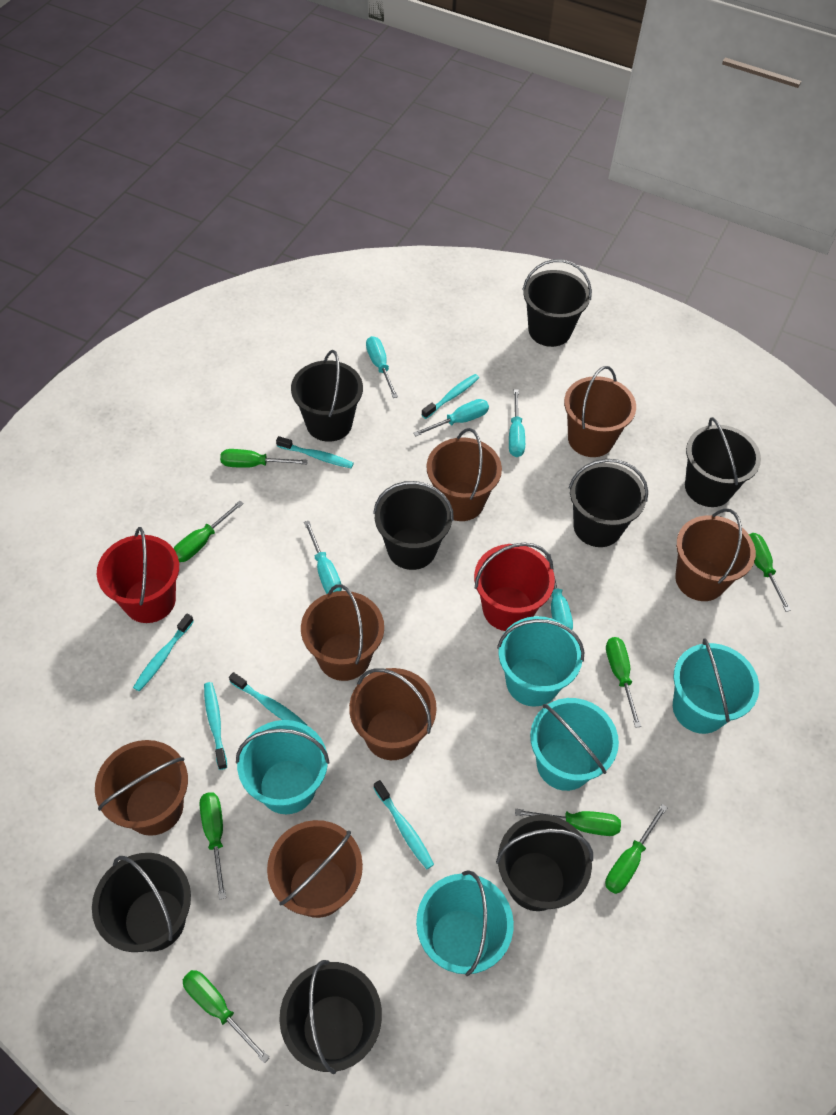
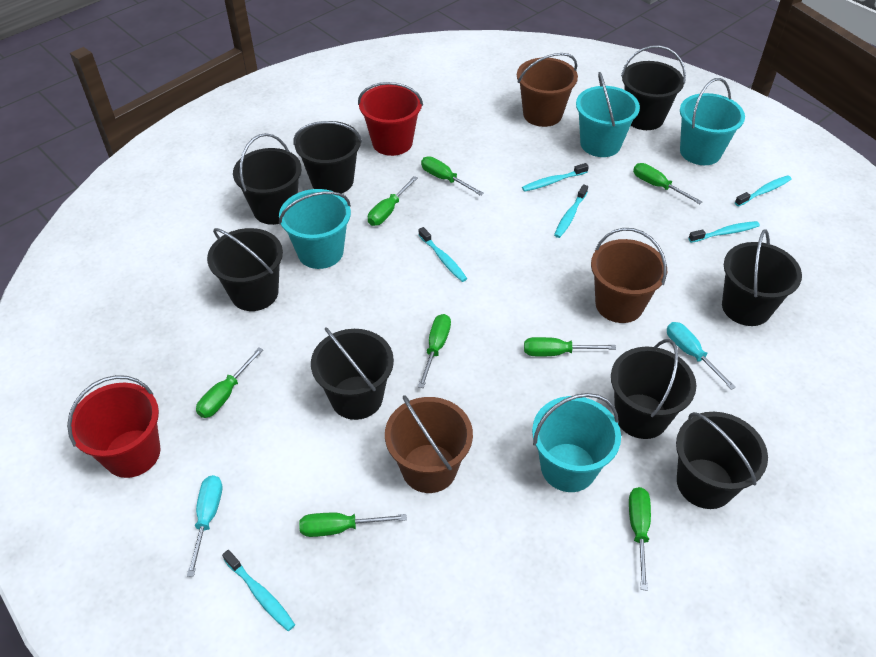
brown bucket: 7 -> 3
turquoise bucket: 5 -> 4
turquoise screwdriver: 5 -> 2

